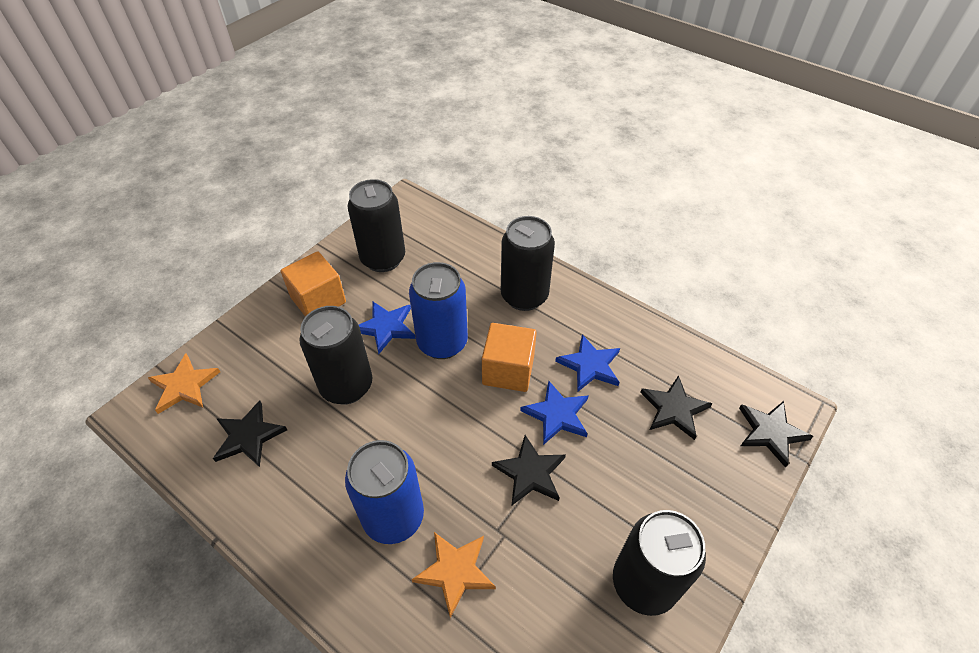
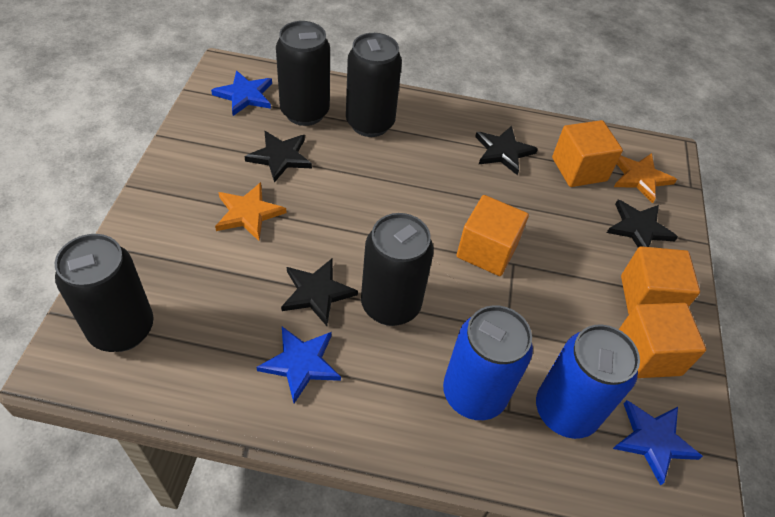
orange cube: 2 -> 4

